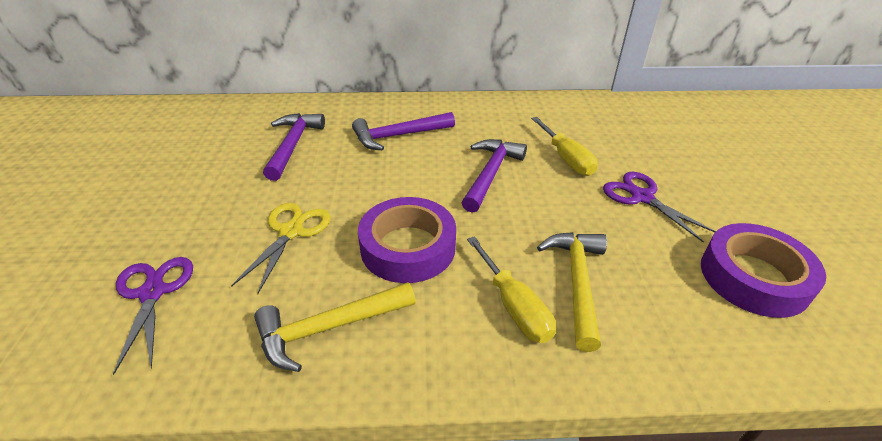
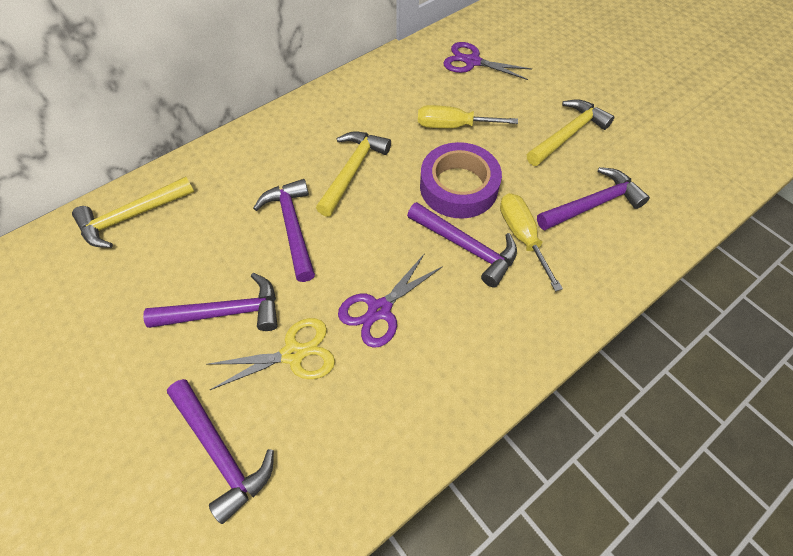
purple hammer: 3 -> 5
purple tape: 2 -> 1
yellow hammer: 2 -> 3

